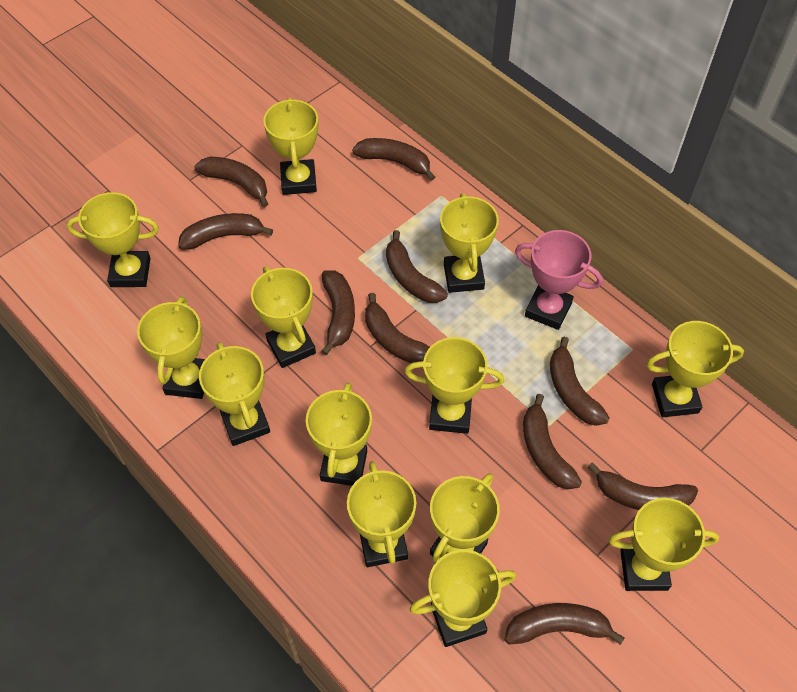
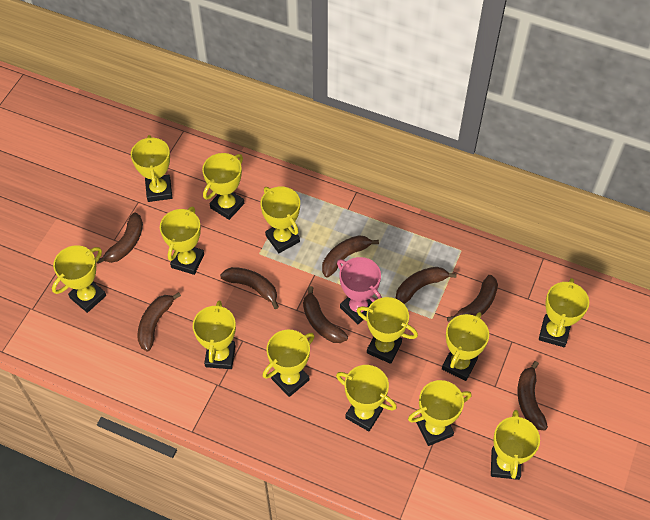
brown banana: 10 -> 8

